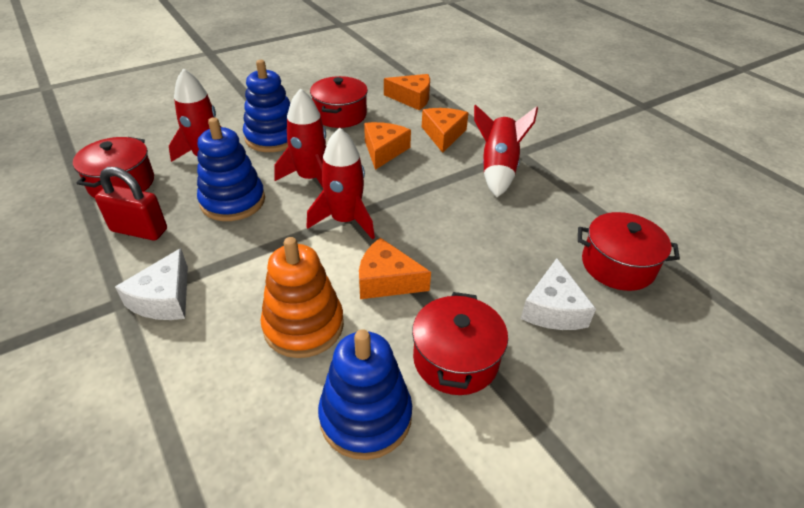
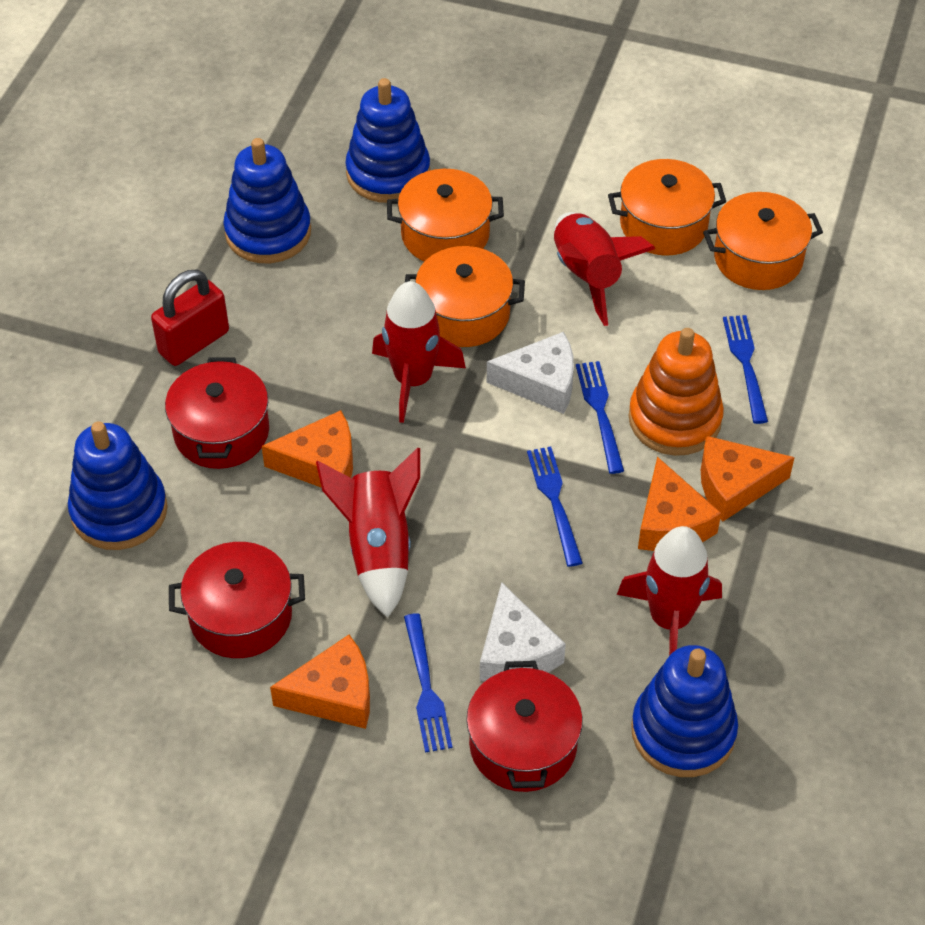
blue fork: 0 -> 4
blue stacking toy: 3 -> 4
orange pot: 0 -> 4
red pot: 4 -> 3

